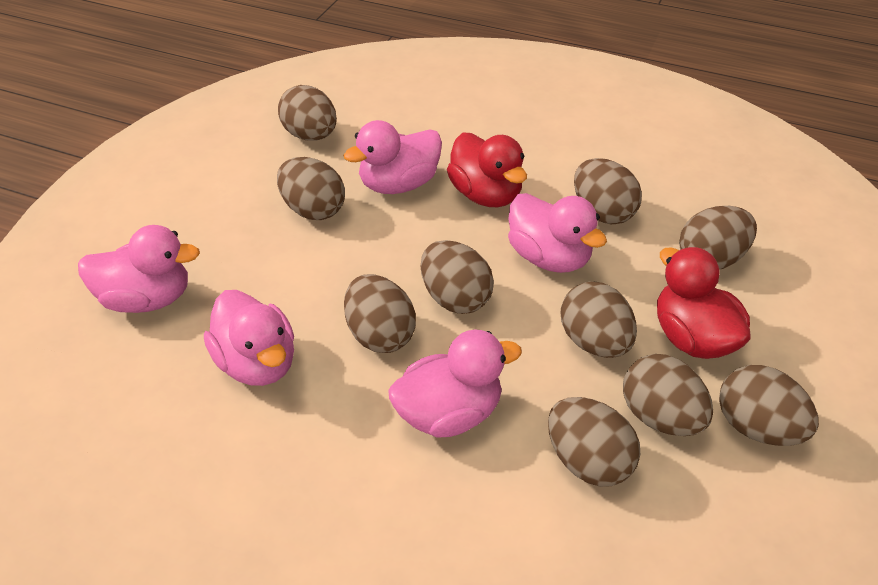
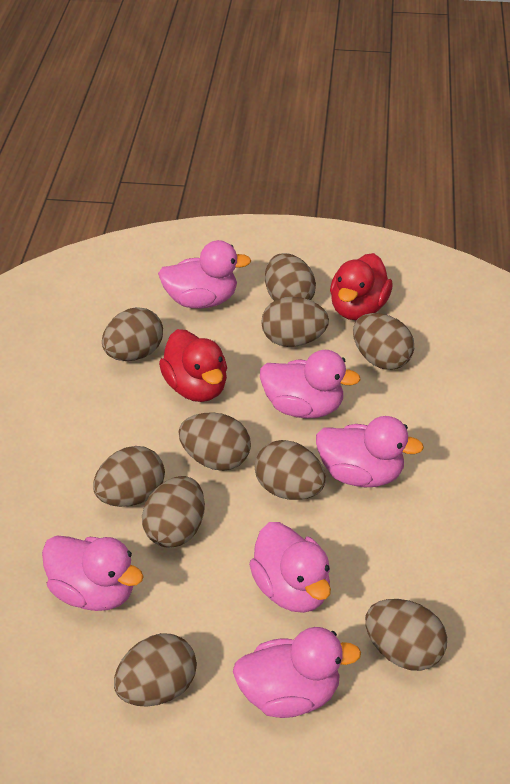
pink duck: 5 -> 6

